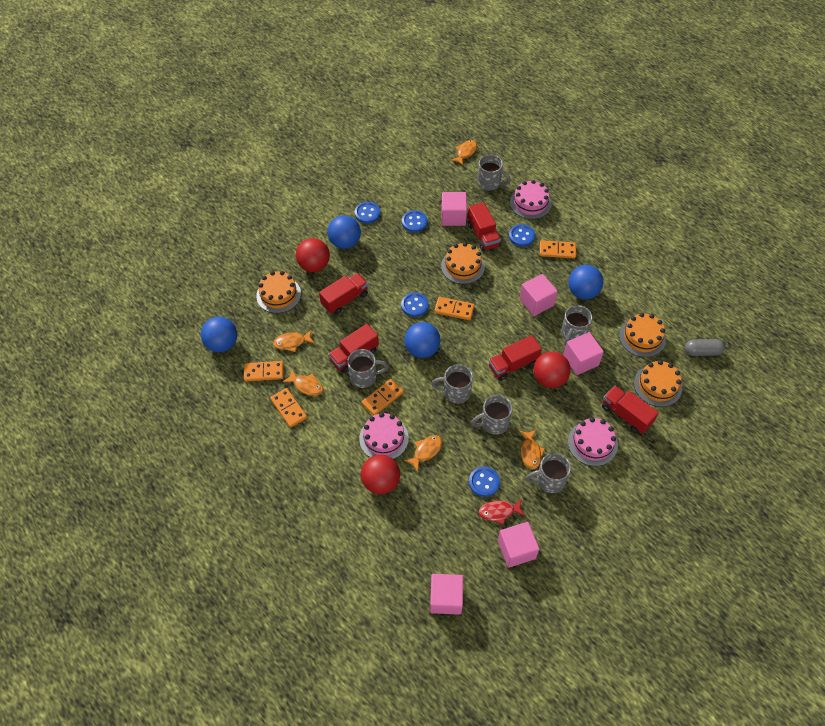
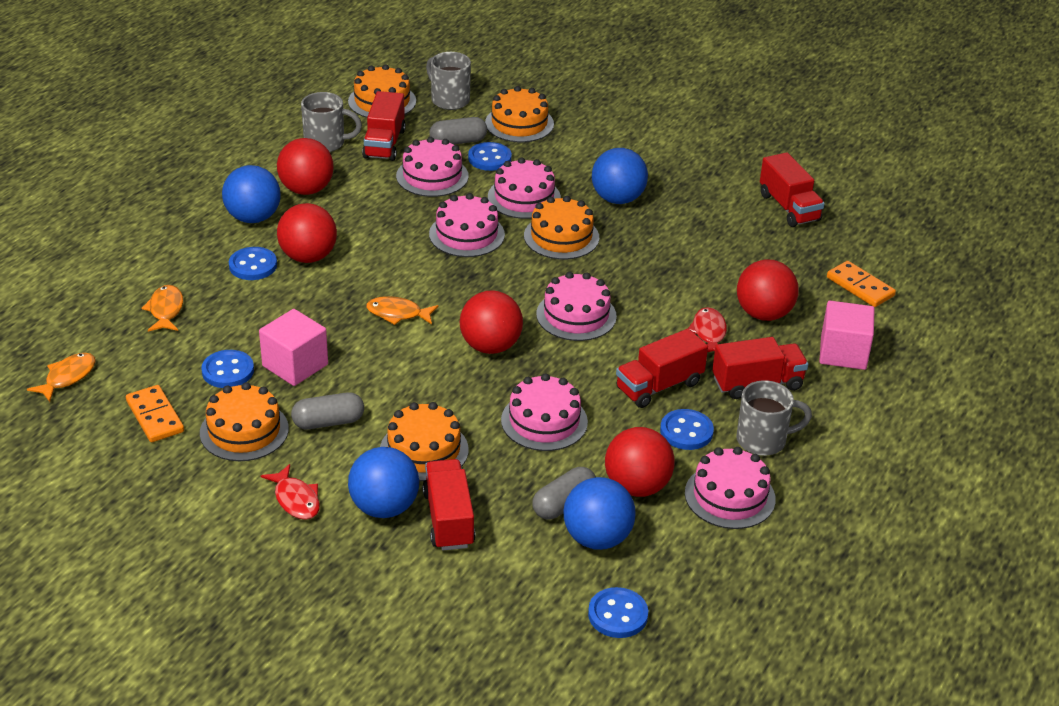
grey capsule: 1 -> 3
grey mug: 6 -> 3
orange cake: 4 -> 5
orange domino: 5 -> 2
orange fish: 5 -> 3
pink cake: 3 -> 6
pink cube: 5 -> 2
red ball: 3 -> 5
red fish: 1 -> 2

